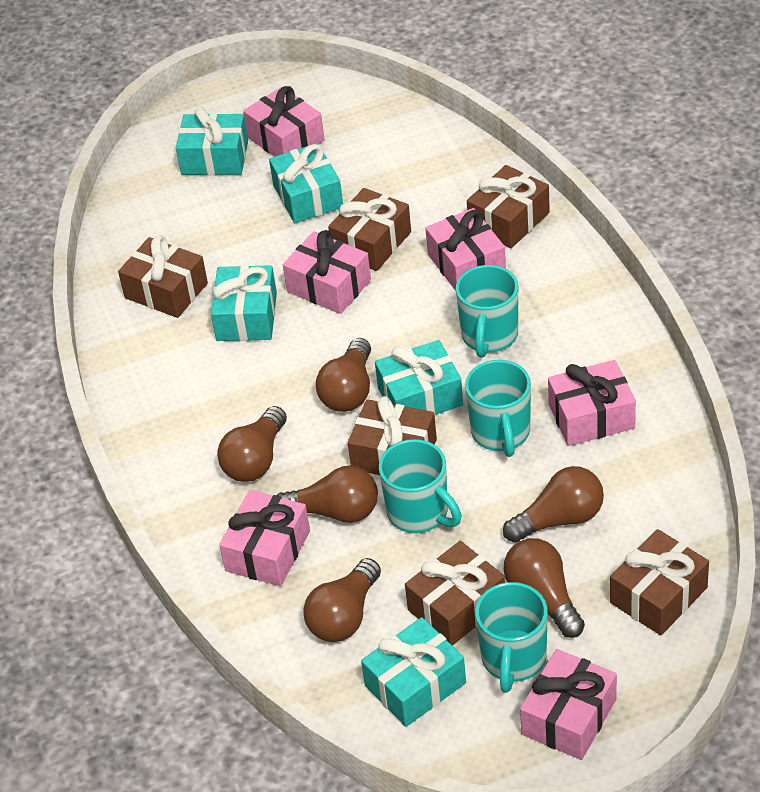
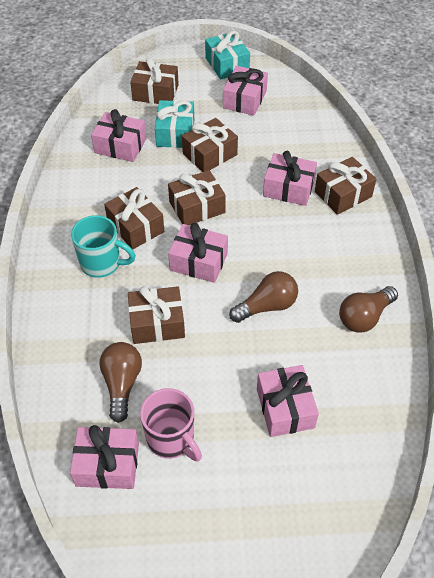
brown light bulb: 6 -> 3
pink mug: 0 -> 1
turquoise gift: 5 -> 2
turquoise mug: 4 -> 1

